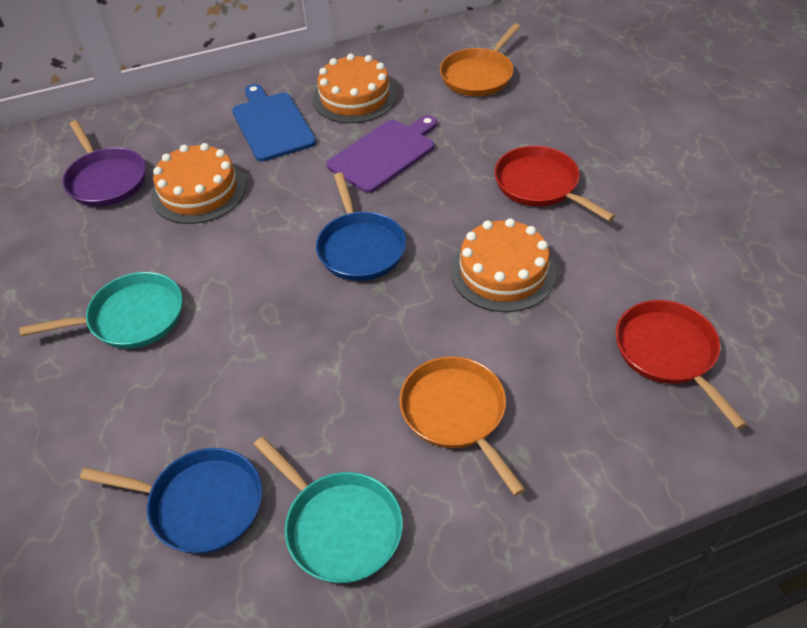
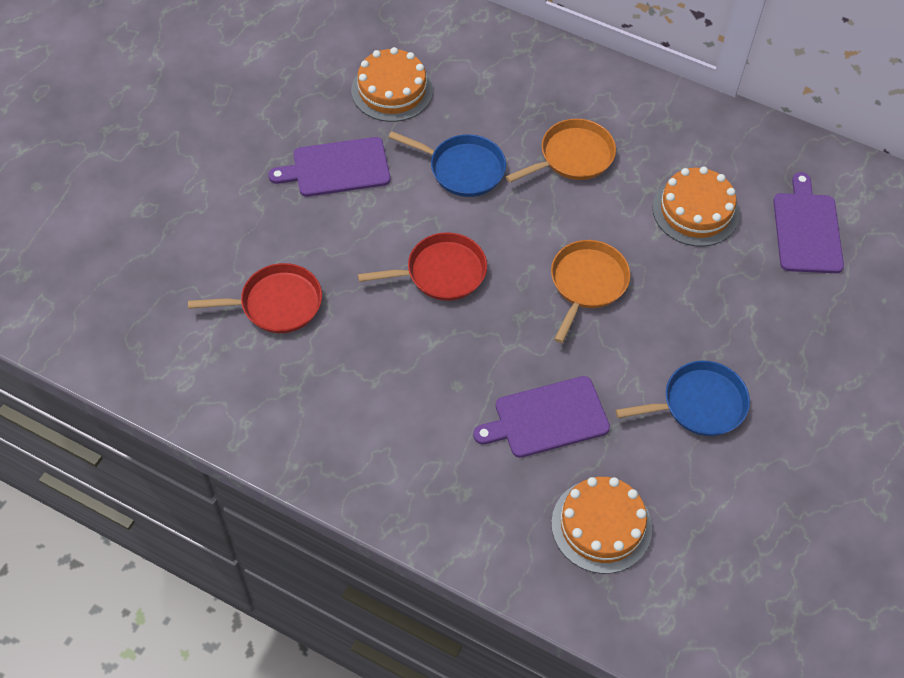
blue cutting board: 1 -> 0
purple cutting board: 1 -> 3
purple pan: 1 -> 0
turquoise pan: 2 -> 0

